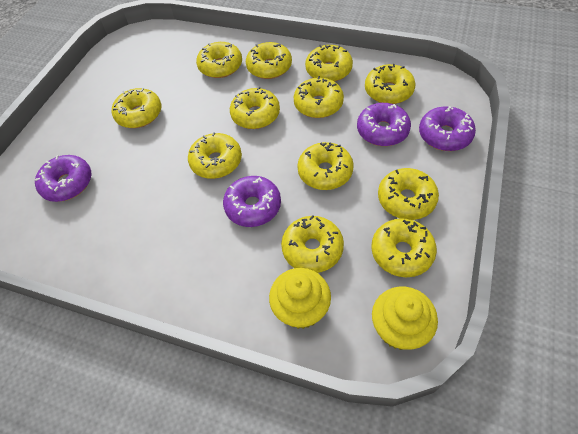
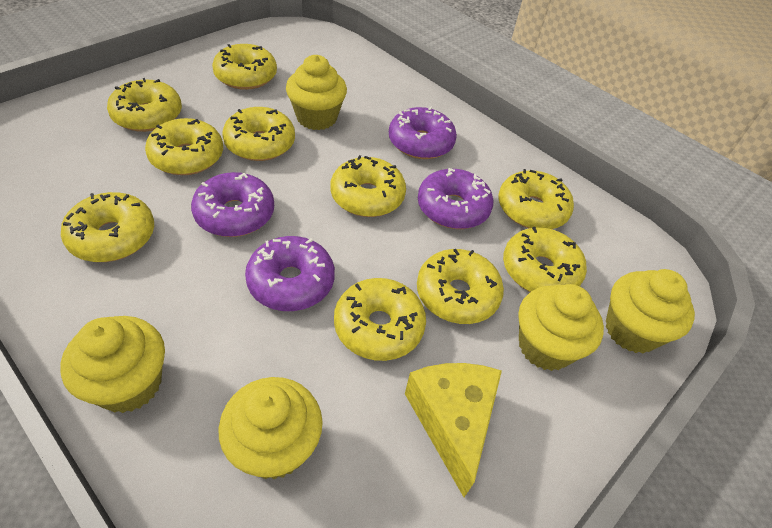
yellow cheese: 0 -> 1
yellow cupcake: 2 -> 5
yellow donut: 12 -> 10

